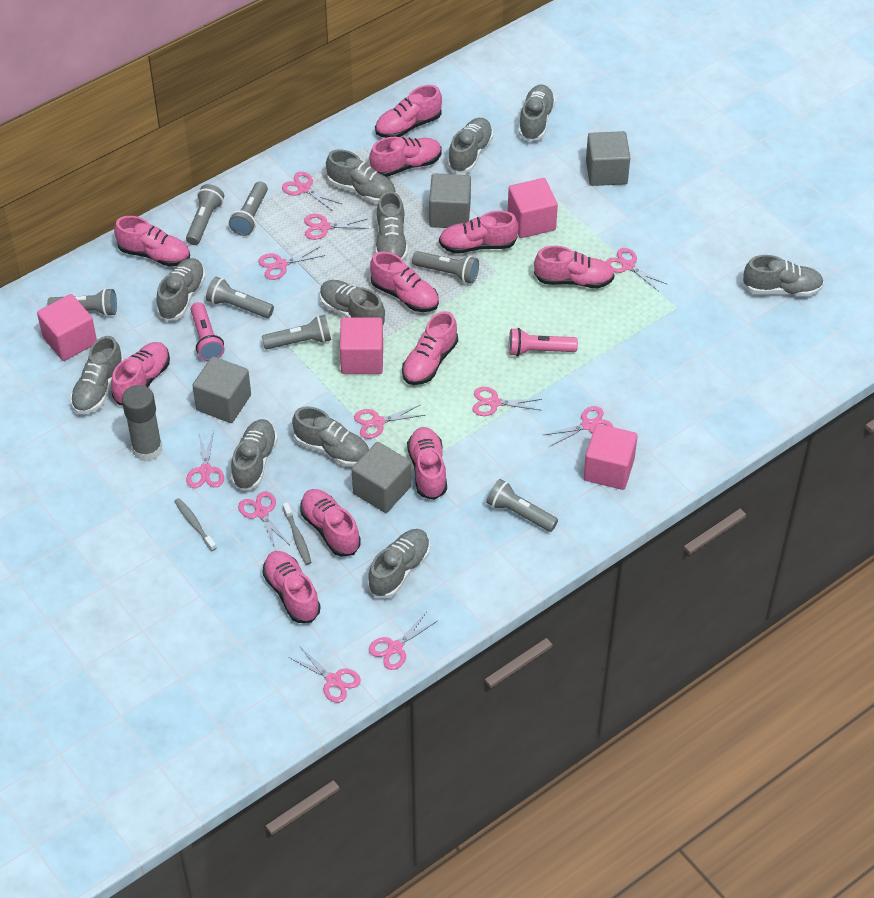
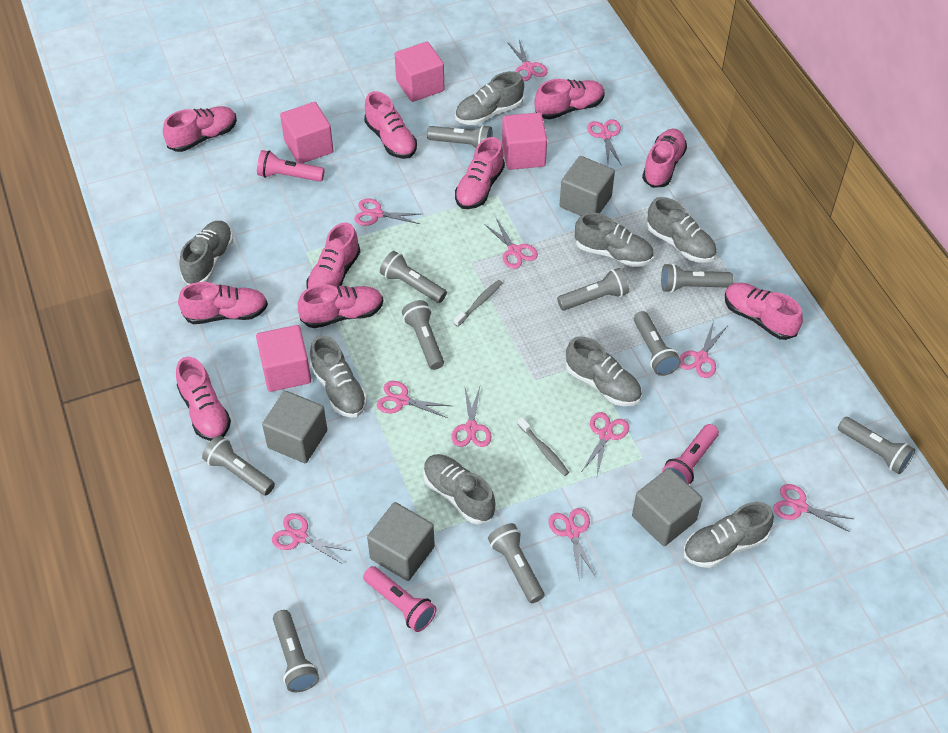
grey flashlight: 7 -> 10
grey glue stick: 1 -> 0
grey shoe: 11 -> 8
pink flashlight: 2 -> 3
pink shoe: 11 -> 10

